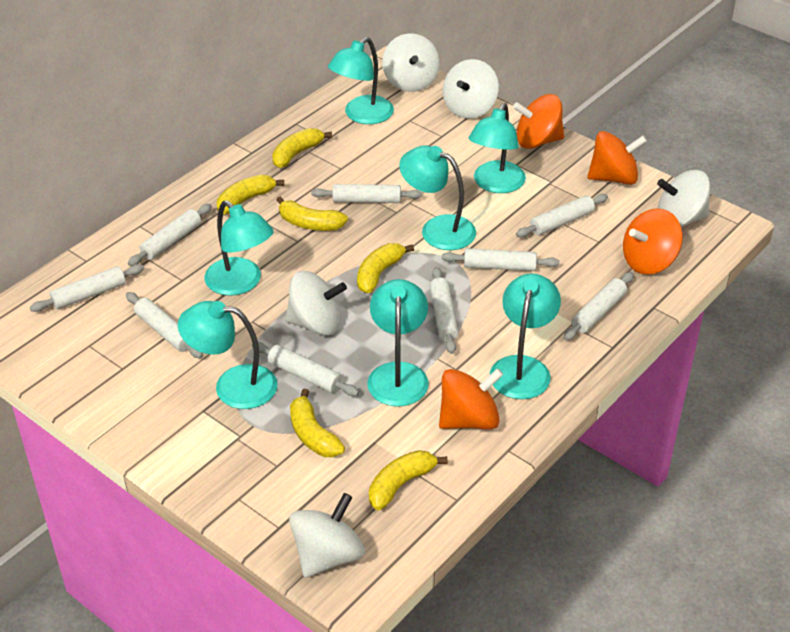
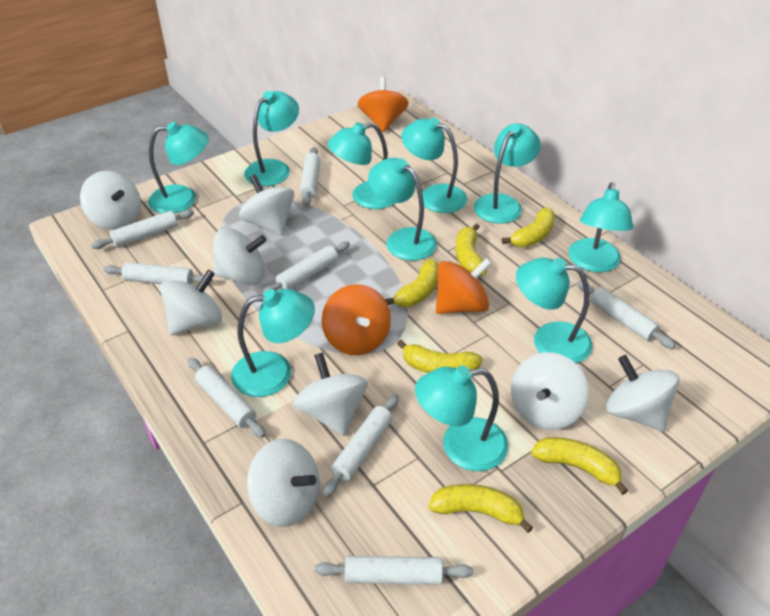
orange spinning top: 4 -> 3
turquoise lamp: 7 -> 10
white rolling pin: 9 -> 8
white spinning top: 5 -> 8

